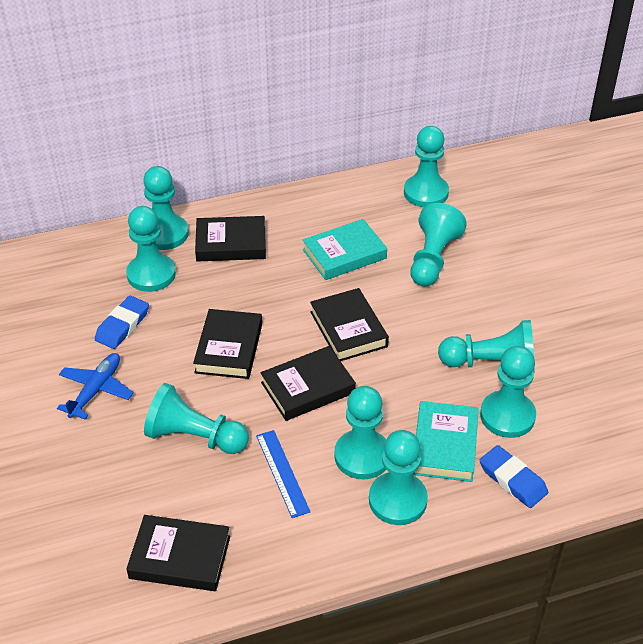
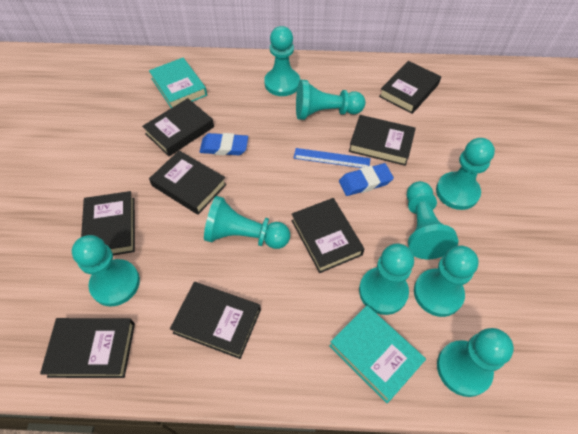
black book: 5 -> 8
blue plane: 1 -> 0

